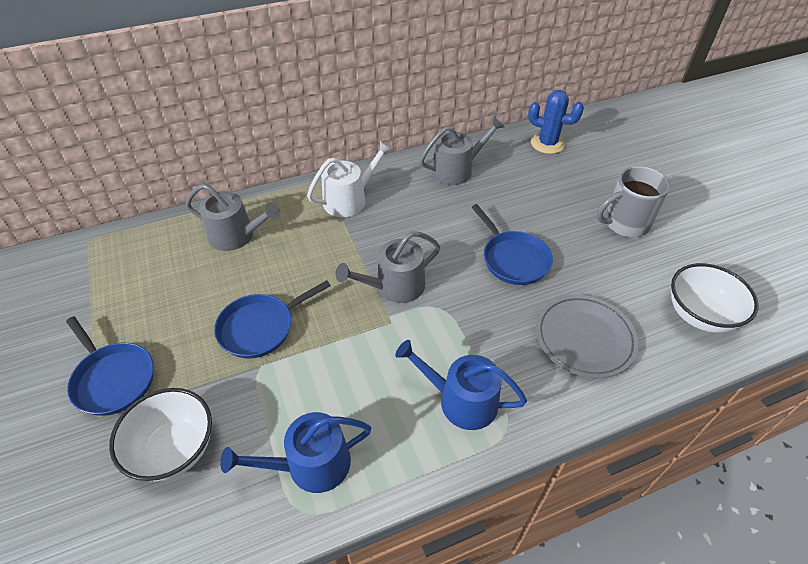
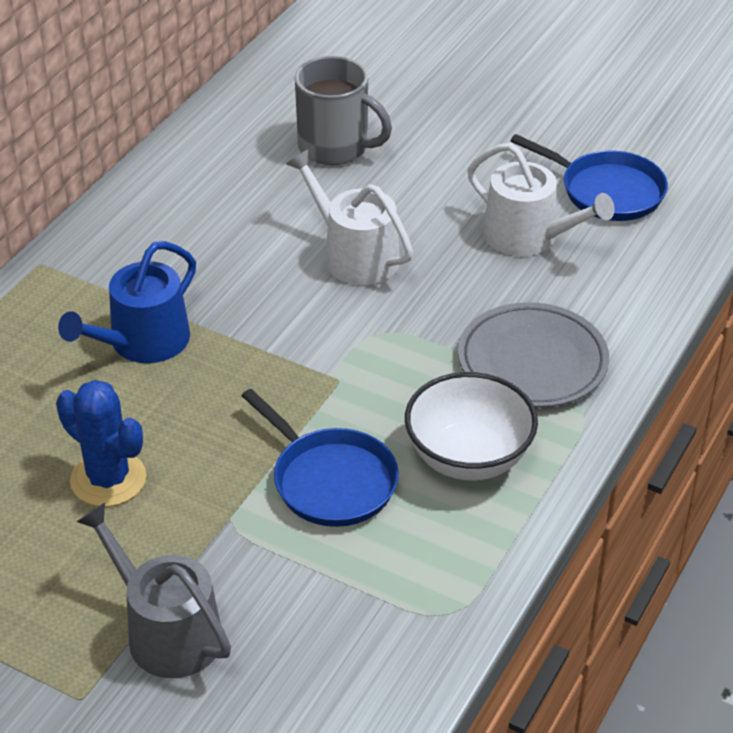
blue pan: 3 -> 2
blue watering can: 2 -> 1
grey watering can: 3 -> 1
white bowl: 2 -> 1
white watering can: 1 -> 2

